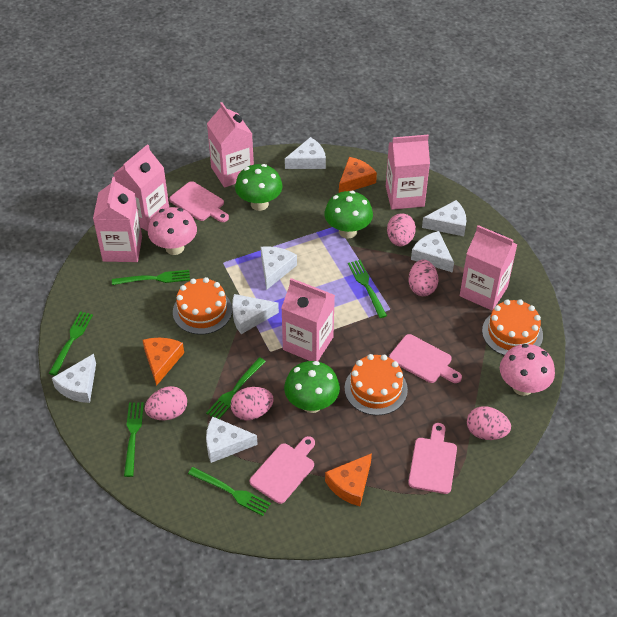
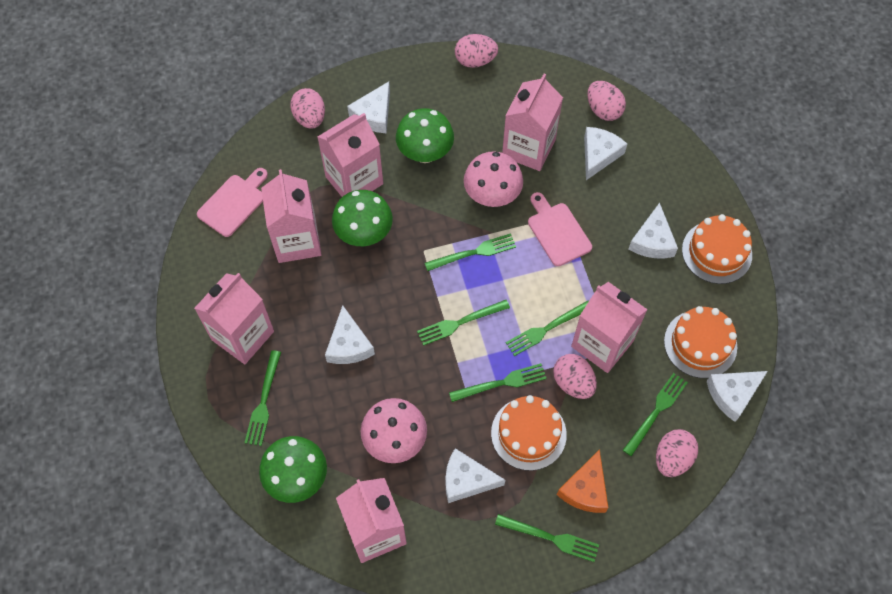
green fork: 6 -> 7
orange cheese: 3 -> 1
pink cutting board: 4 -> 2
white cheese: 7 -> 6

